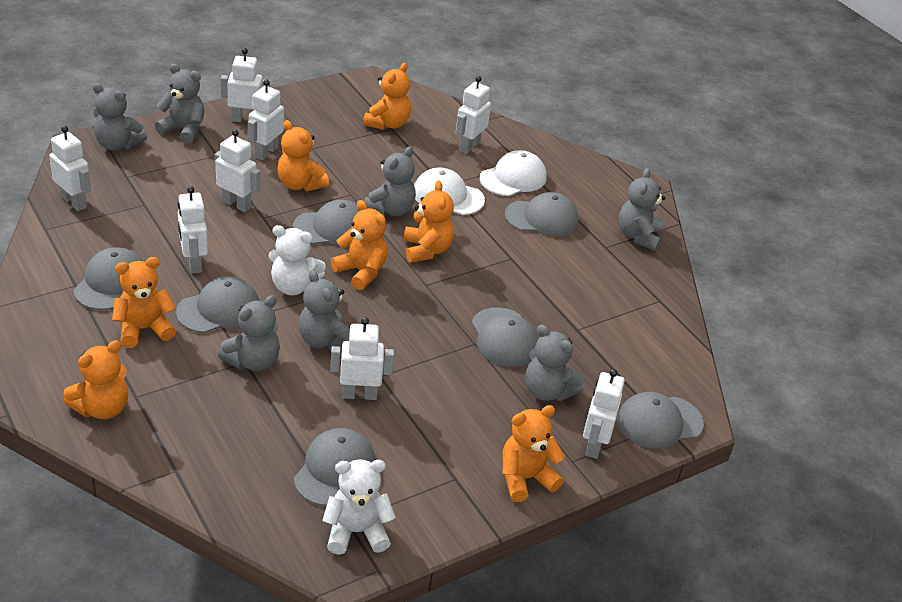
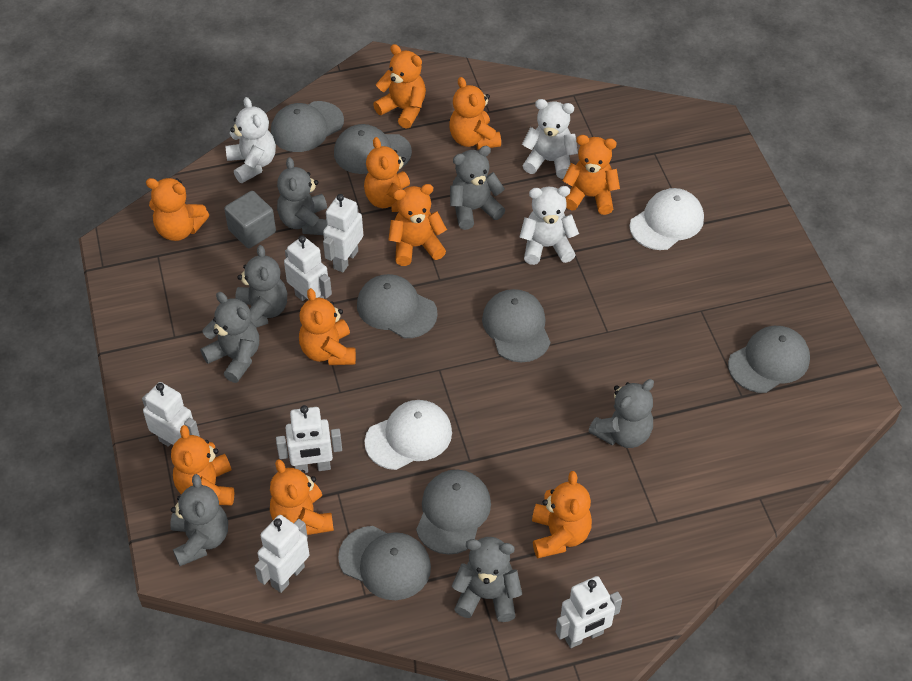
grey cube: 0 -> 1
orange teddy bear: 7 -> 10
white robot: 8 -> 6
white teddy bear: 2 -> 3

